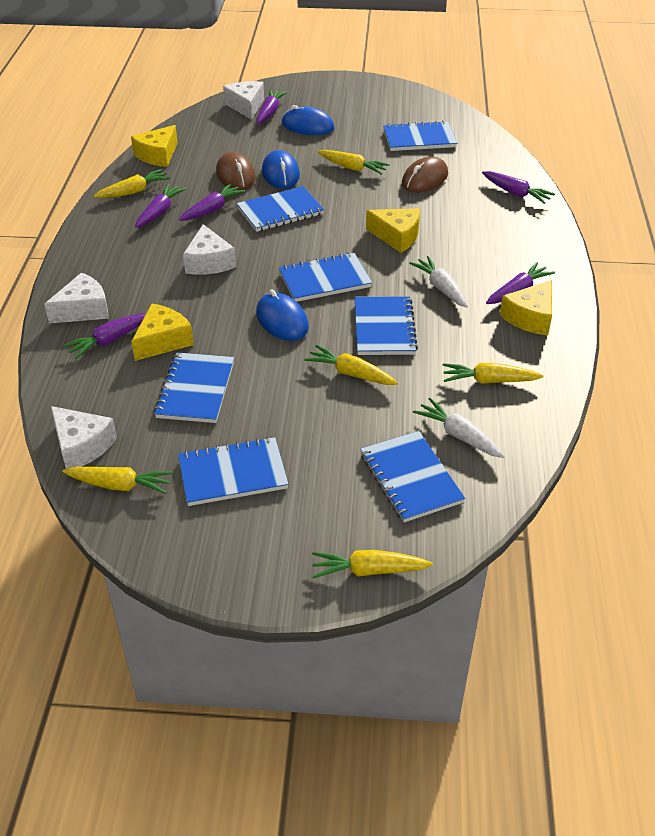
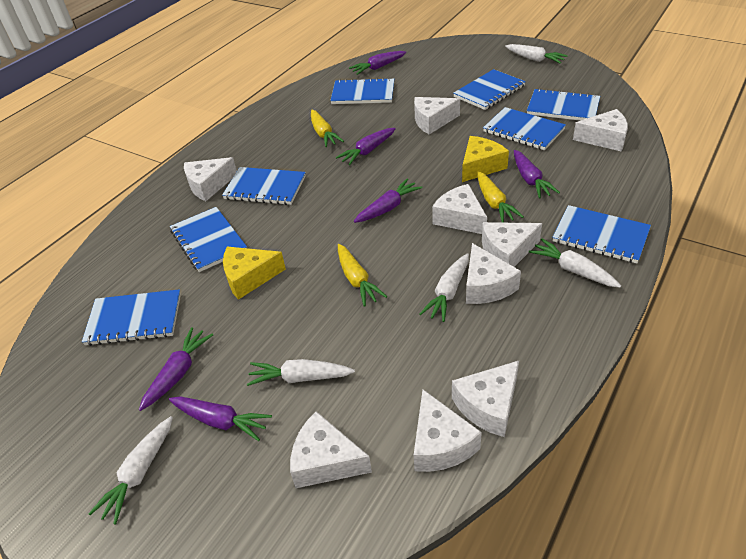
blue mouse: 3 -> 0
blue notebook: 7 -> 8
brown mouse: 2 -> 0
white carrot: 2 -> 5
white cheese: 4 -> 9
yellow carrot: 6 -> 3
yellow cheese: 4 -> 2

